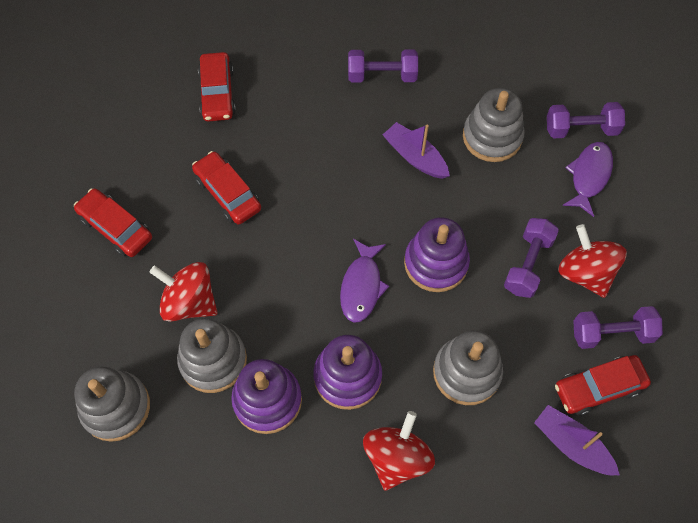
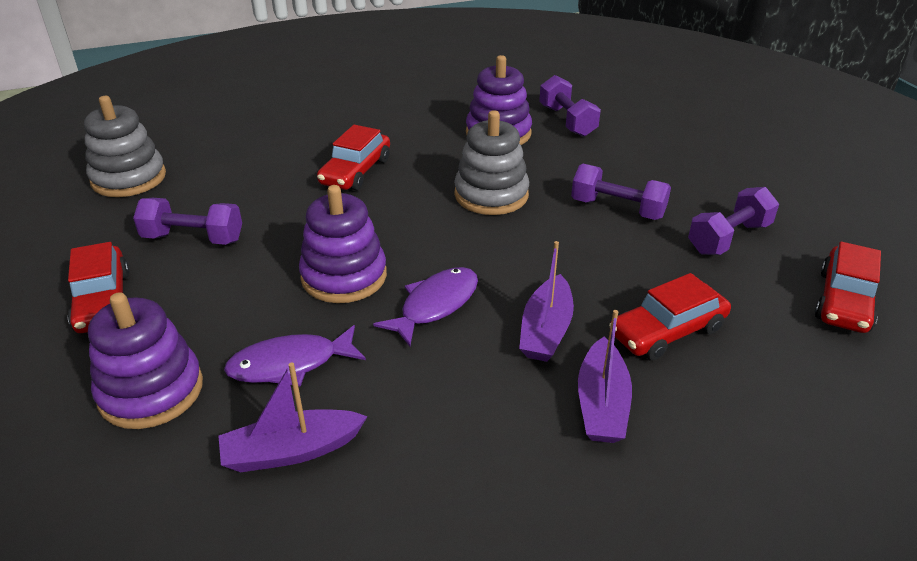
grey stacking toy: 4 -> 2
purple boat: 2 -> 3
red spinning top: 3 -> 0

